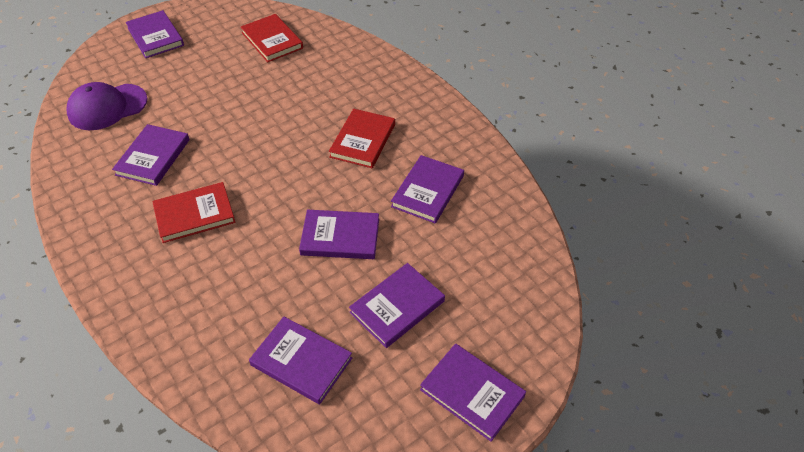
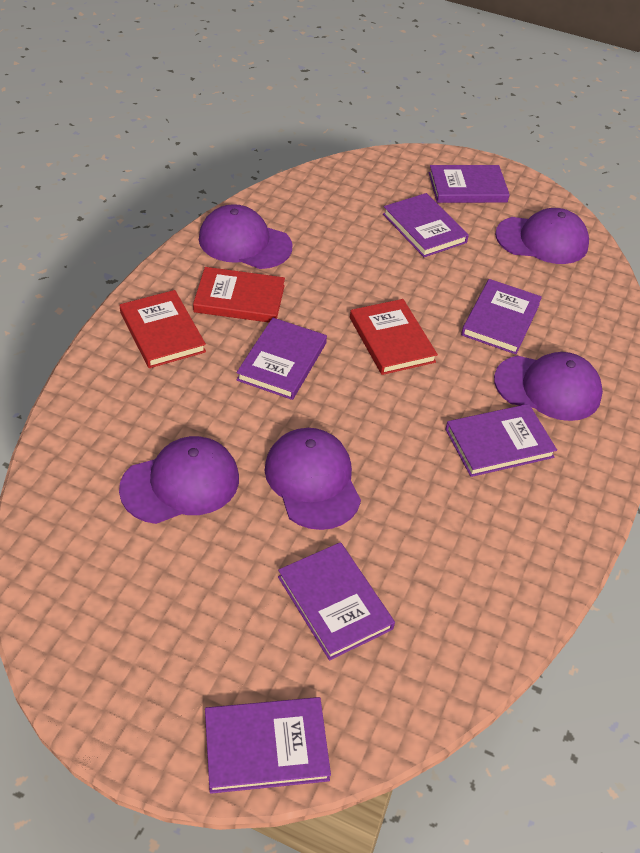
purple cap: 1 -> 5

